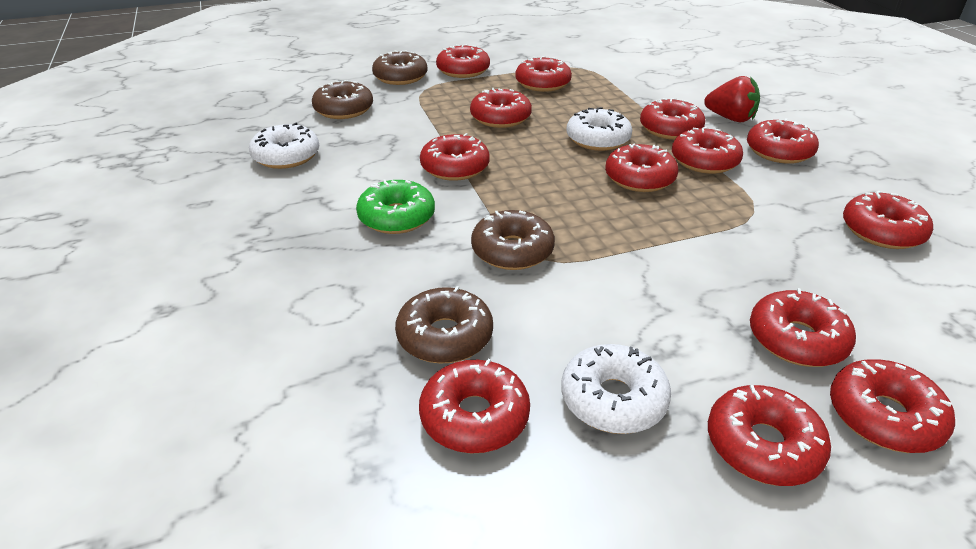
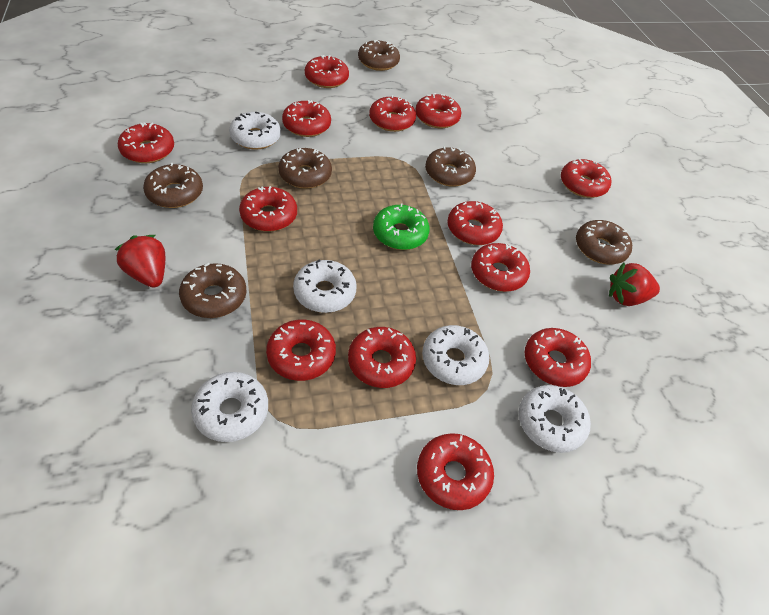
brown donut: 4 -> 6
red strawberry: 1 -> 2
white donut: 3 -> 5

